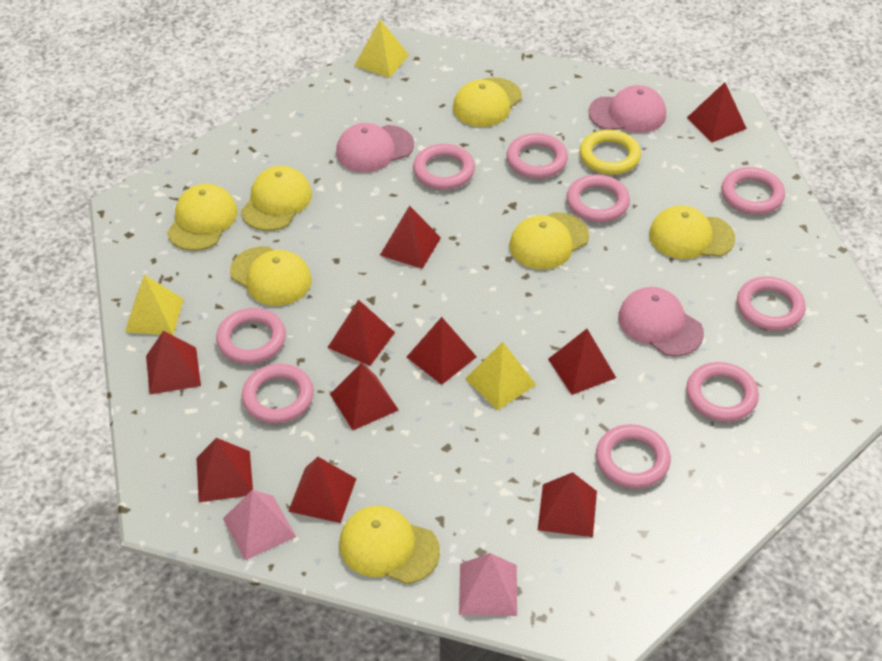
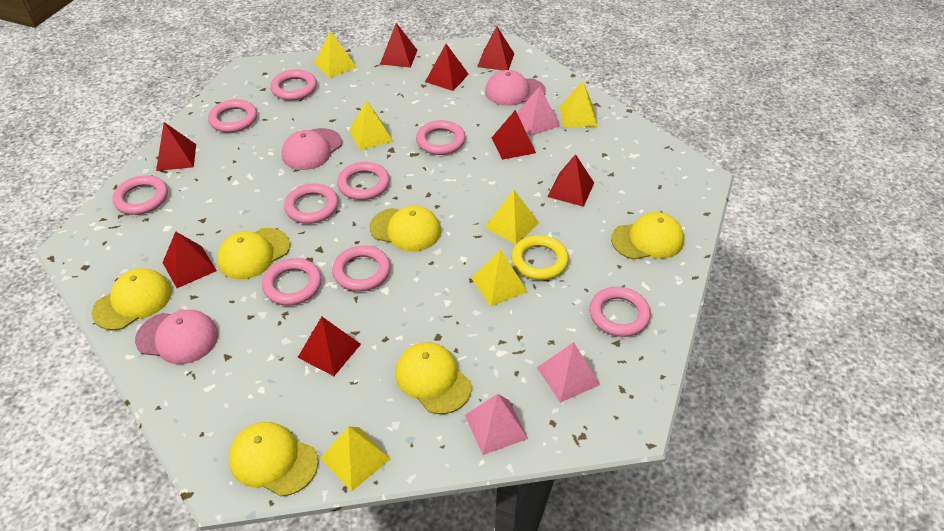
pink pyramid: 2 -> 3
red pyramid: 10 -> 8
yellow cap: 7 -> 6
yellow pyramid: 3 -> 6

